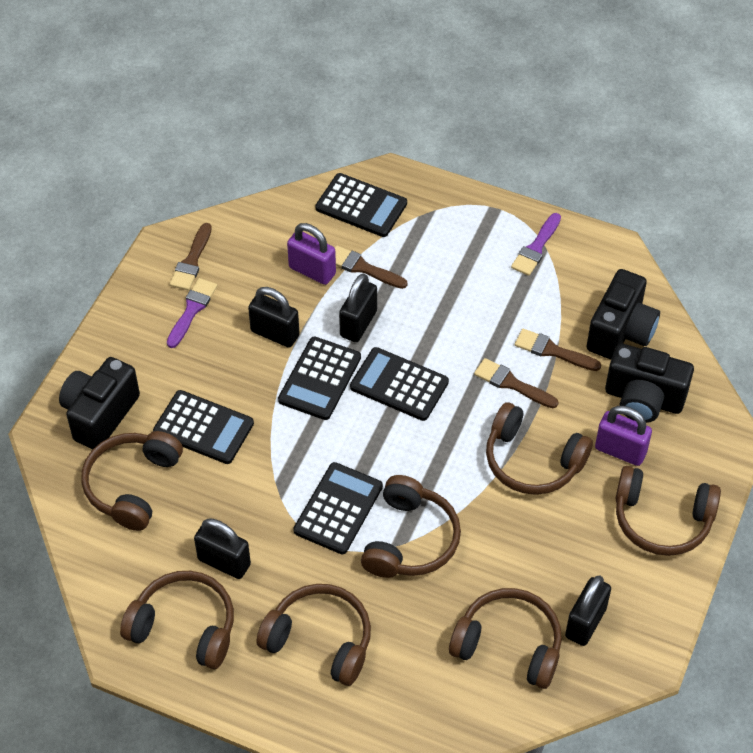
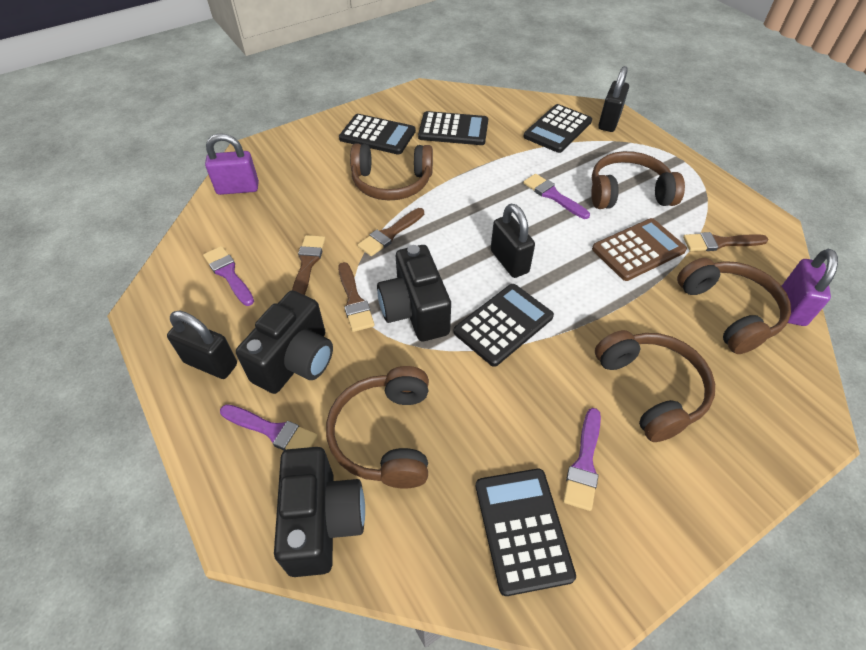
black padlock: 4 -> 3
brown calculator: 0 -> 1
brown headphones: 7 -> 5
purple brush: 2 -> 4

